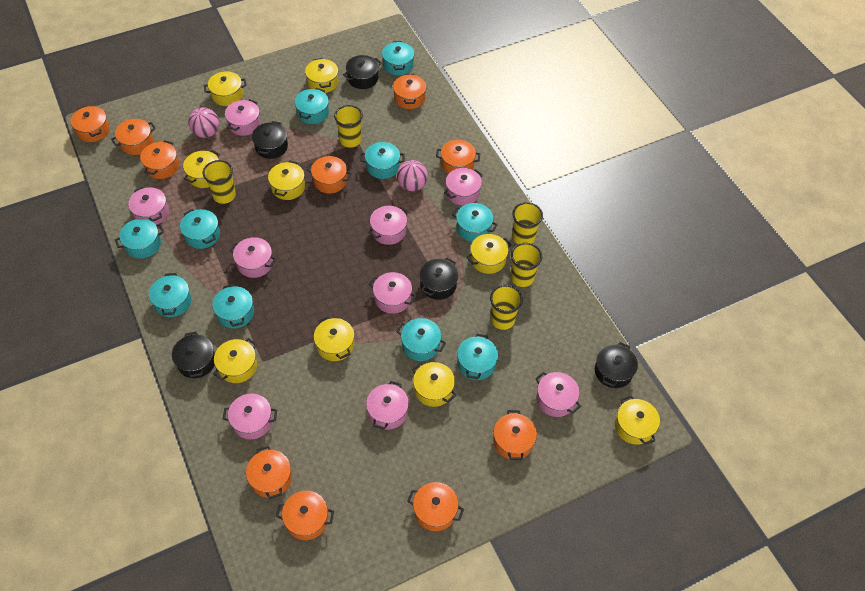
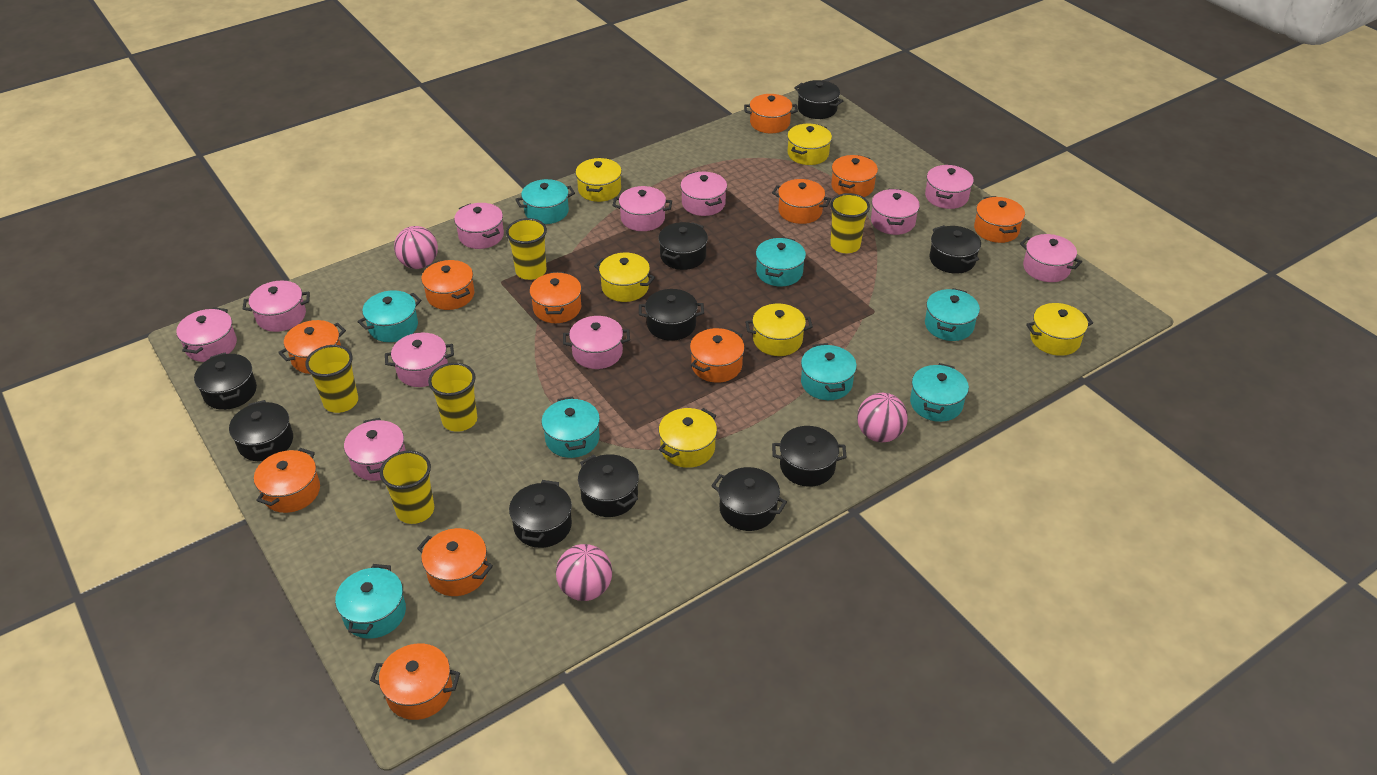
black pot: 5 -> 10
orange pot: 10 -> 11
pink ball: 2 -> 3
pink pot: 9 -> 11
turquoise pot: 10 -> 8
yellow pot: 9 -> 6

